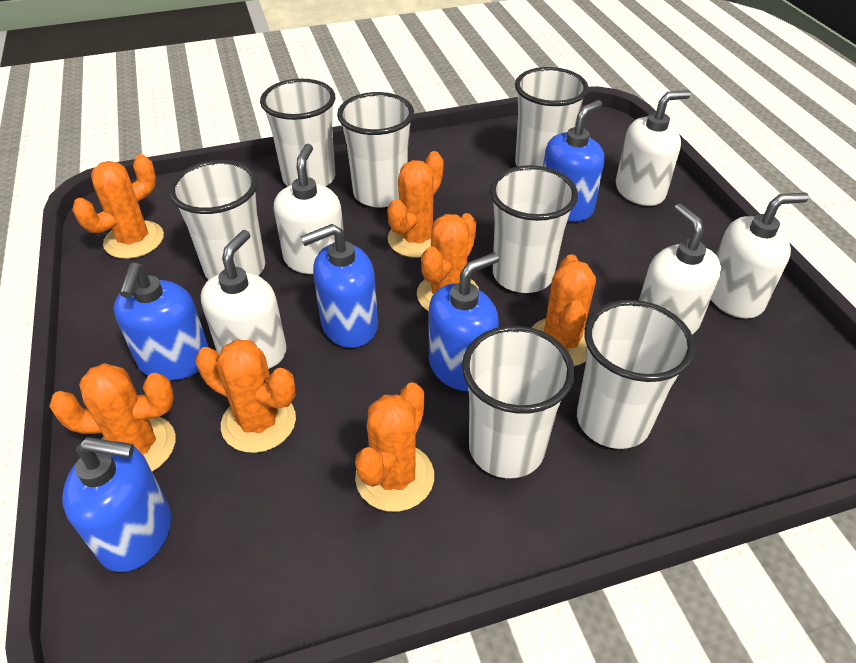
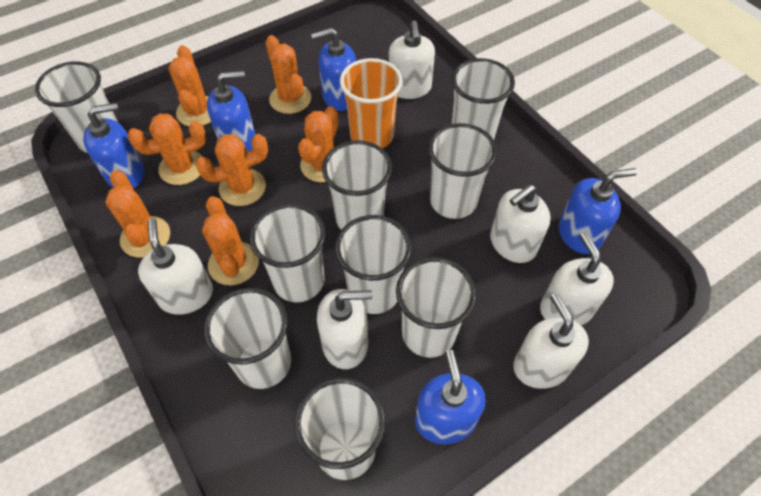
orange cup: 0 -> 1
white cup: 7 -> 9
white soap dispenser: 5 -> 6

